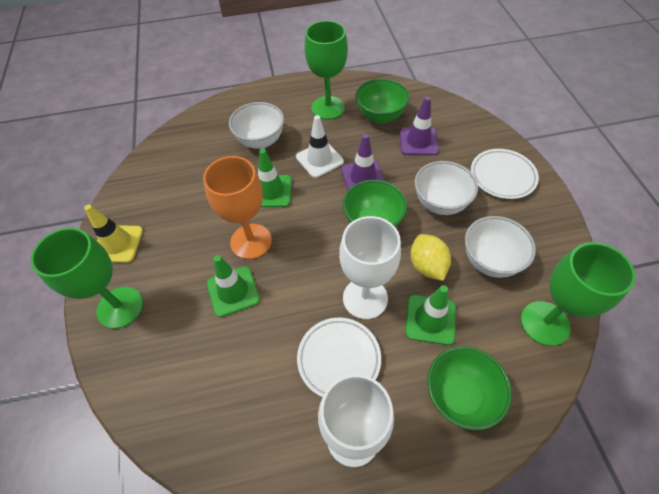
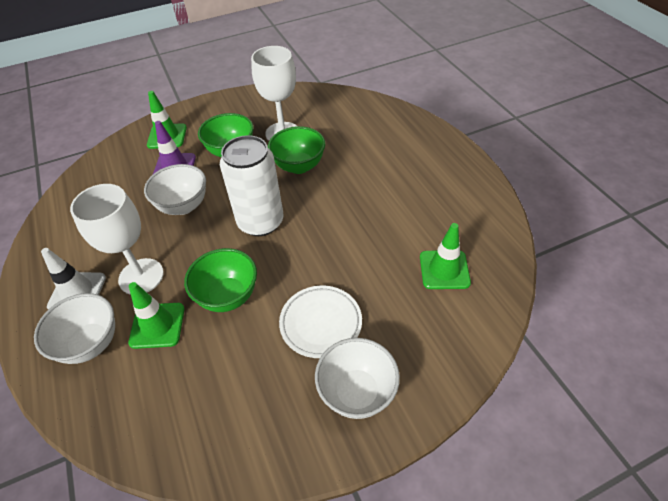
green goblet: 3 -> 0
orange goblet: 1 -> 0
purple traffic cone: 2 -> 1
white can: 0 -> 1
white plate: 2 -> 1
yellow lemon: 1 -> 0
yellow traffic cone: 1 -> 0

